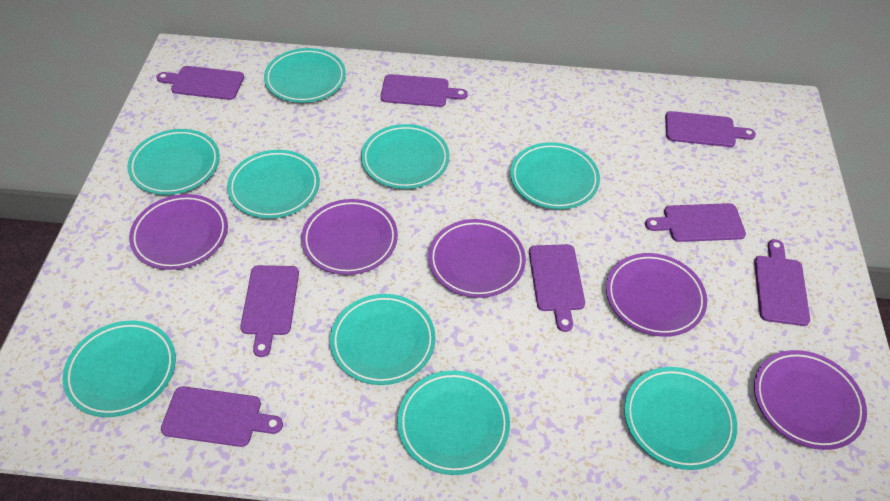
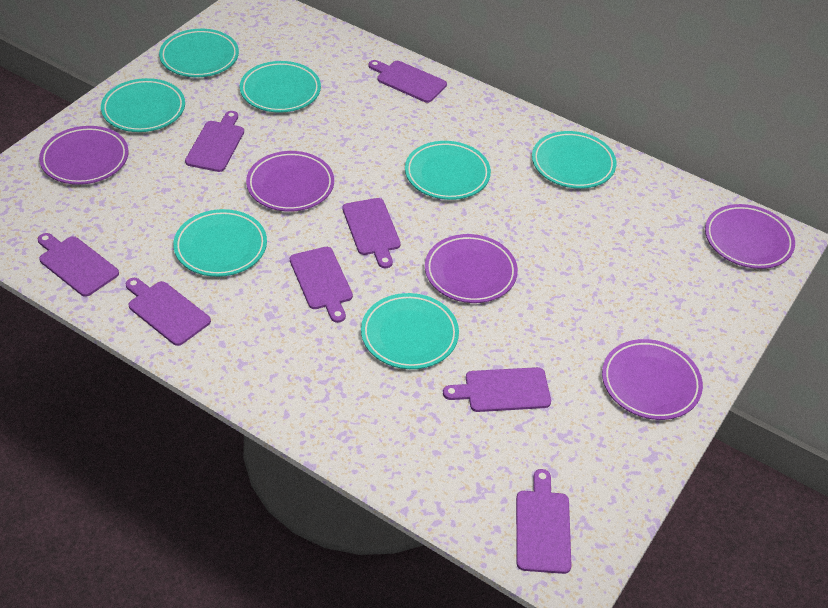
turquoise plate: 9 -> 7

